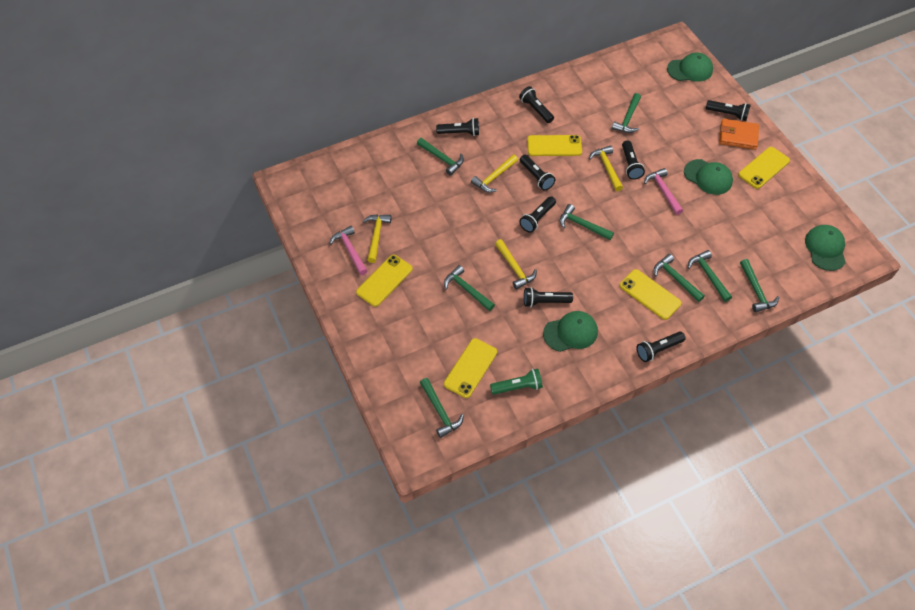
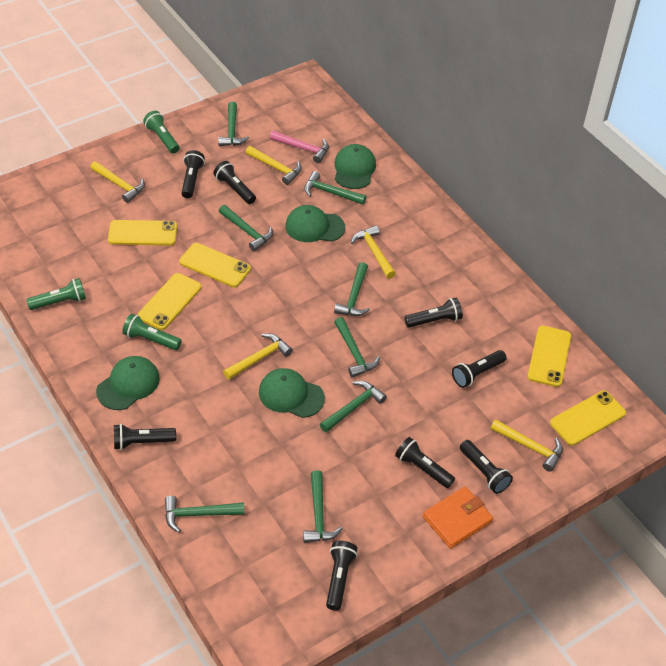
green flashlight: 1 -> 3
pink hammer: 2 -> 1
yellow hammer: 4 -> 5

